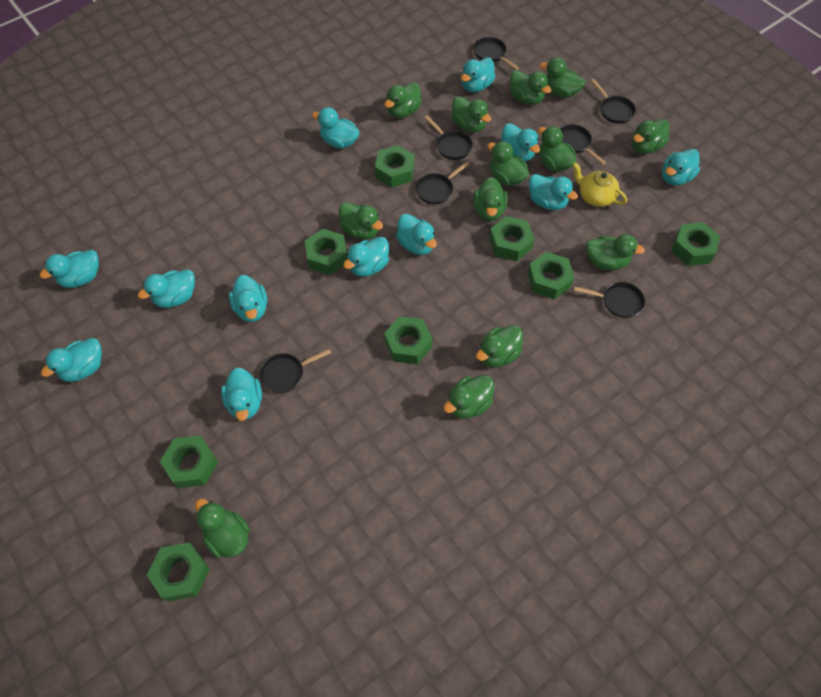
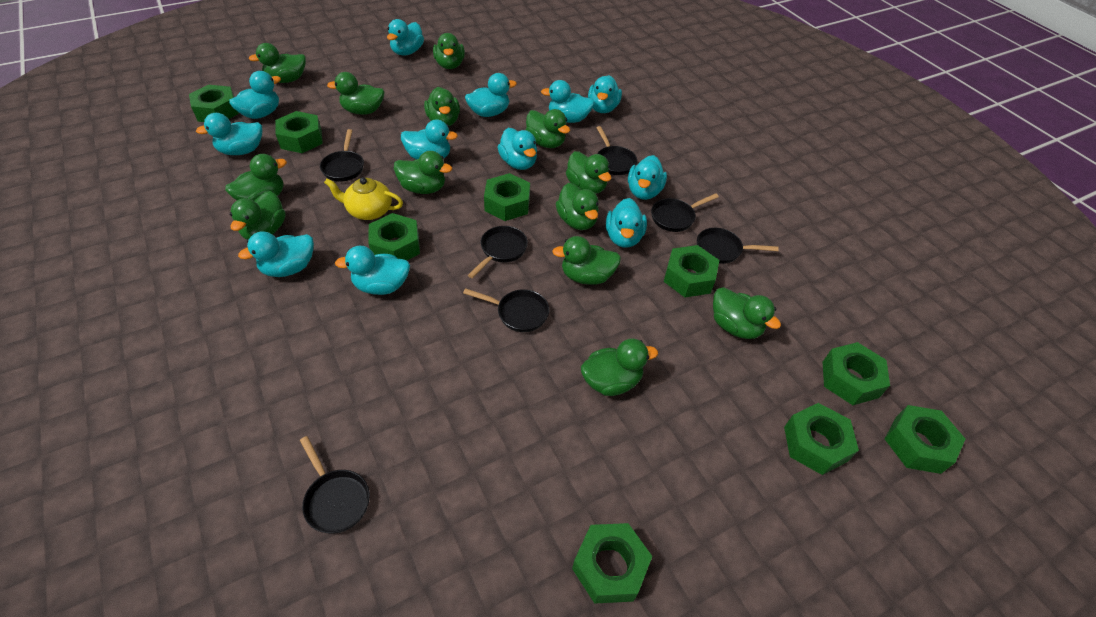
green nut: 8 -> 9

